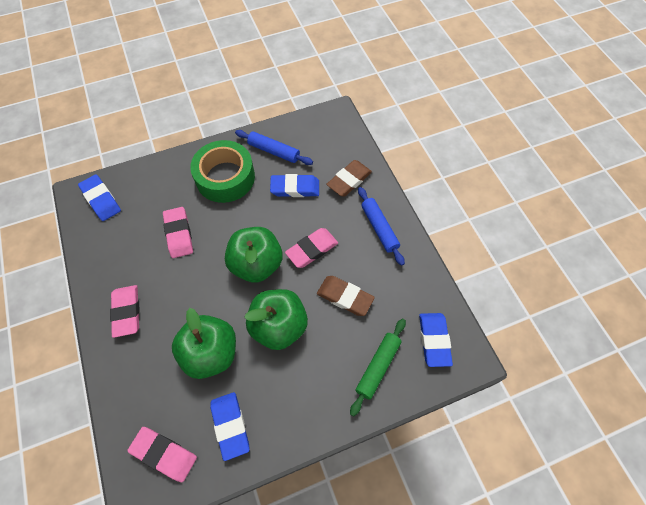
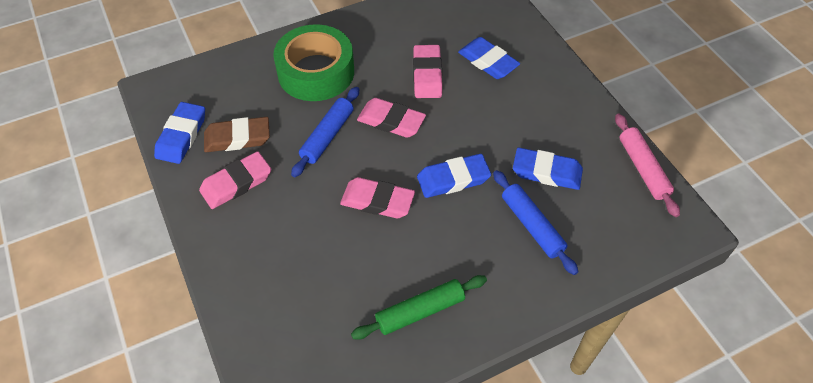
brown eraser: 2 -> 1
green apple: 3 -> 0
pink rolling pin: 0 -> 1

